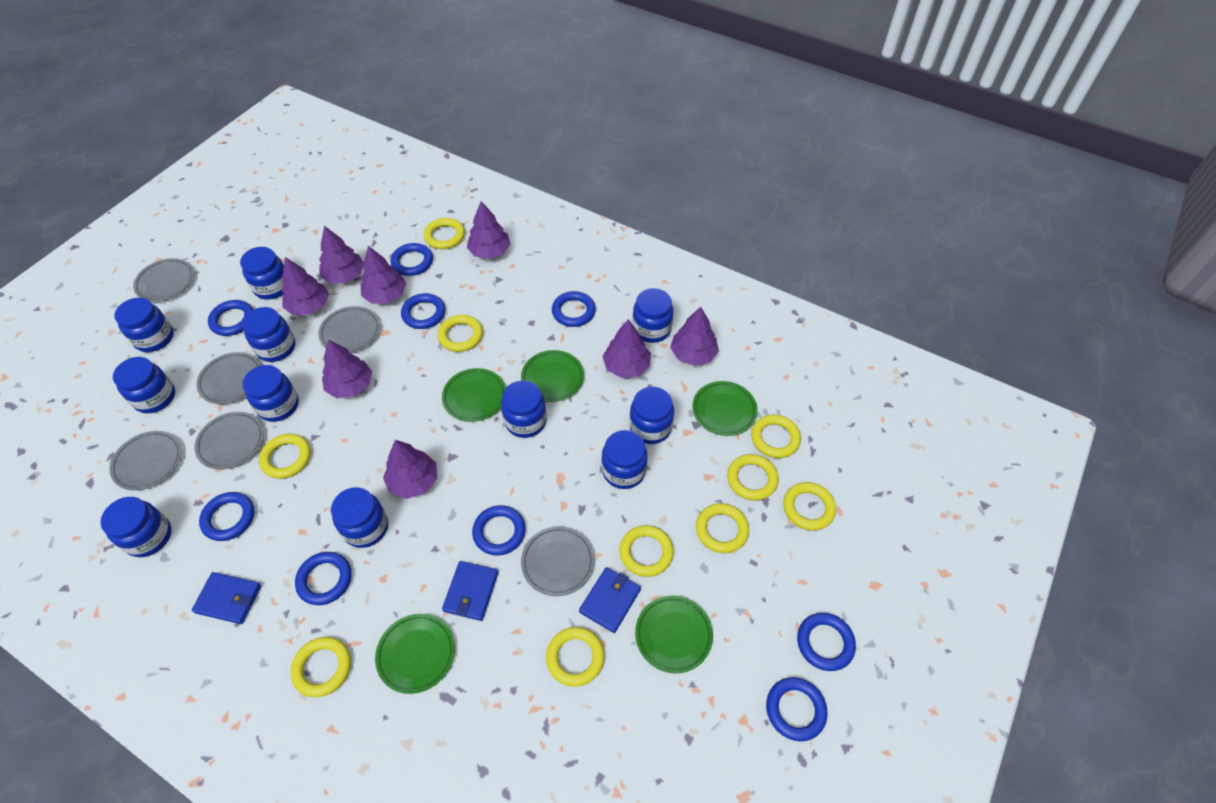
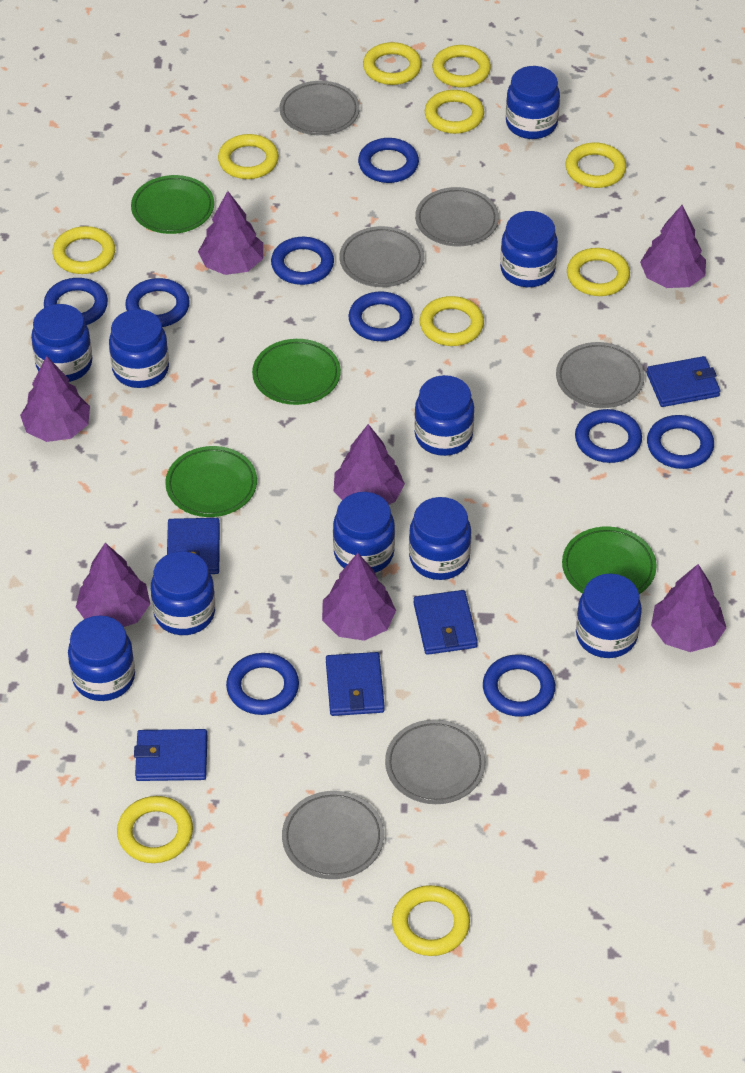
blue jar: 11 -> 10
blue wallet: 3 -> 5
green plate: 5 -> 4
purple tree: 8 -> 7

